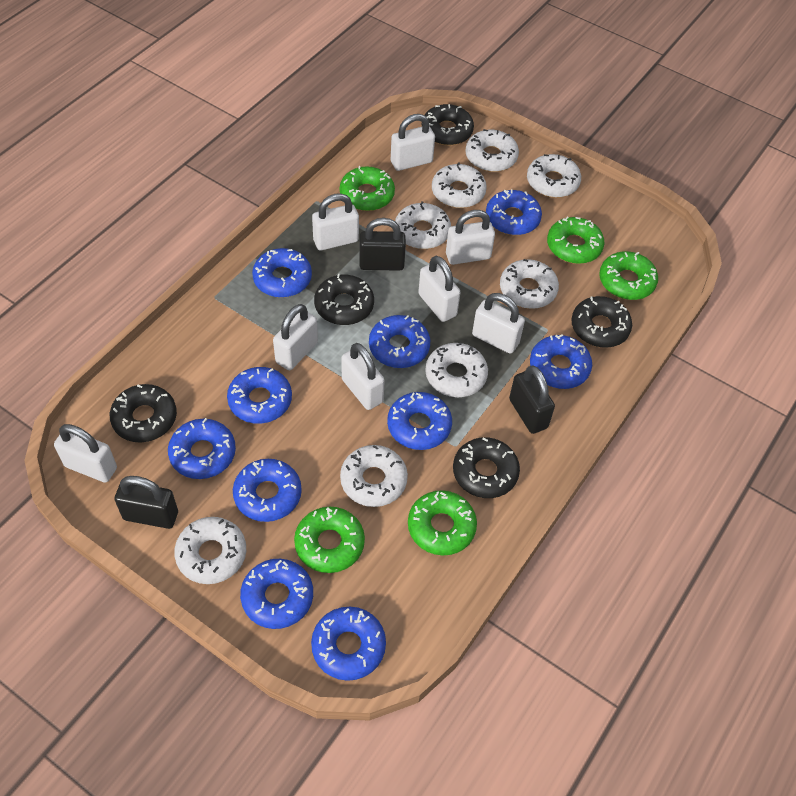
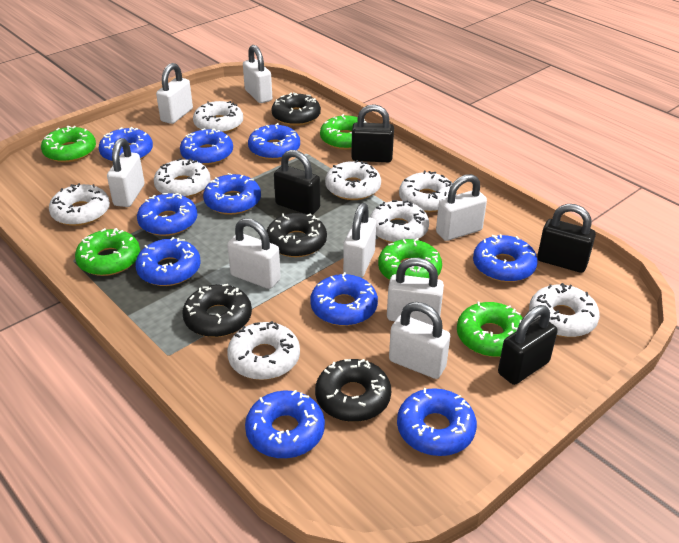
black donut: 5 -> 4
black padlock: 3 -> 4

